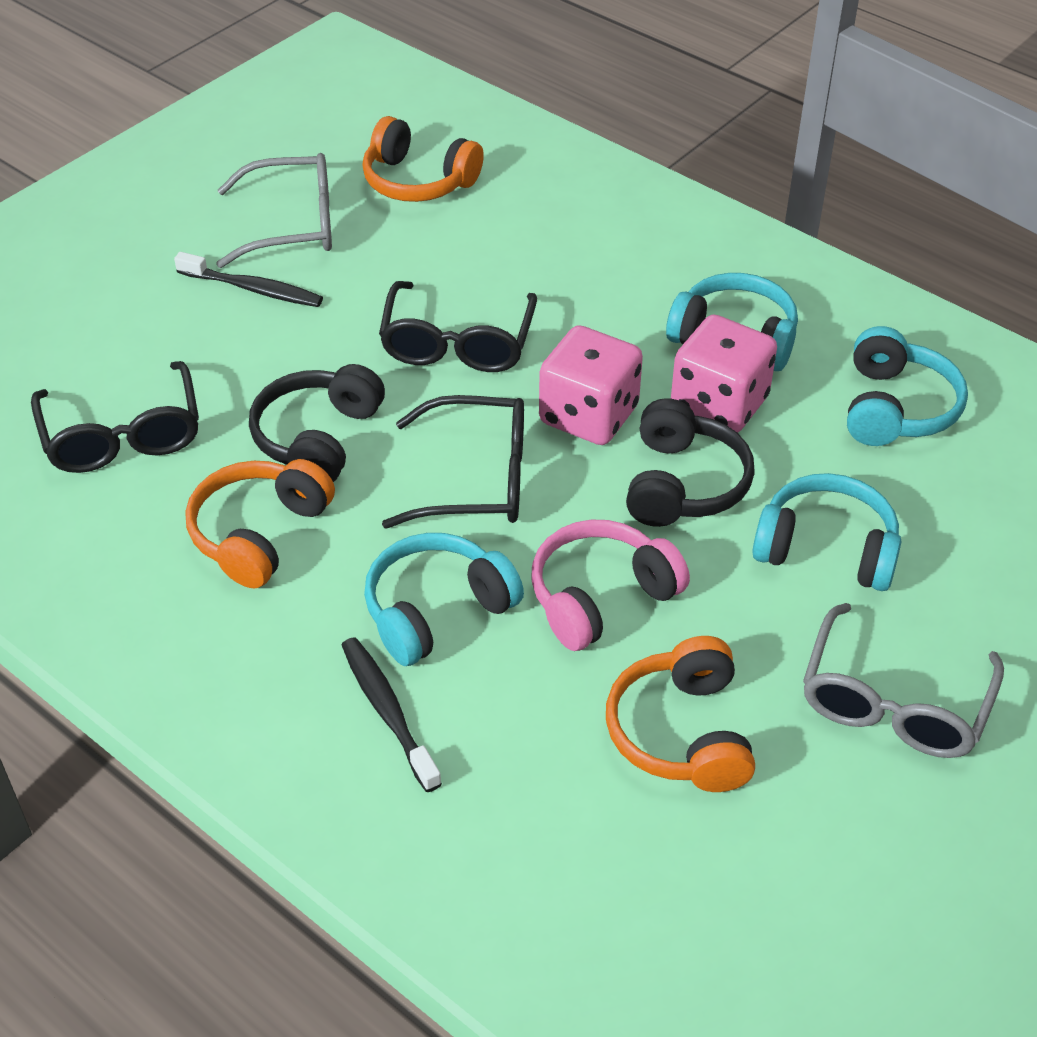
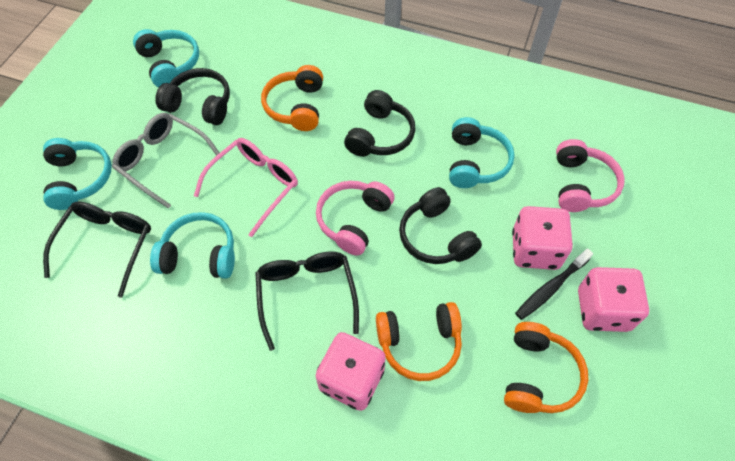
black glasses: 3 -> 2
black headphones: 2 -> 3
black toothbrush: 2 -> 1
grey glasses: 2 -> 1
pink dice: 2 -> 3
pink glasses: 0 -> 1
pink headphones: 1 -> 2

